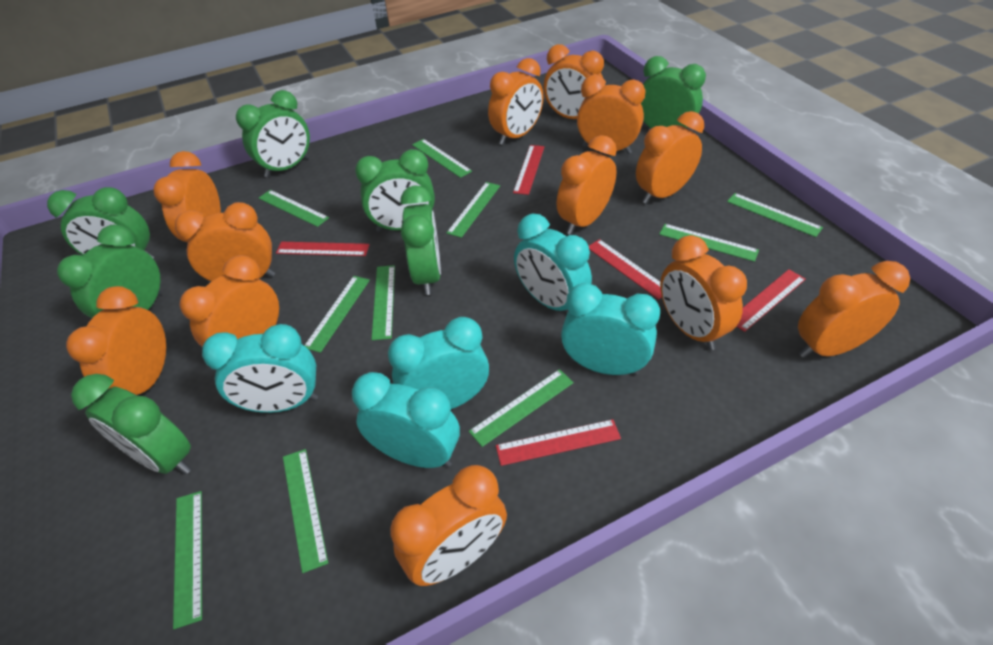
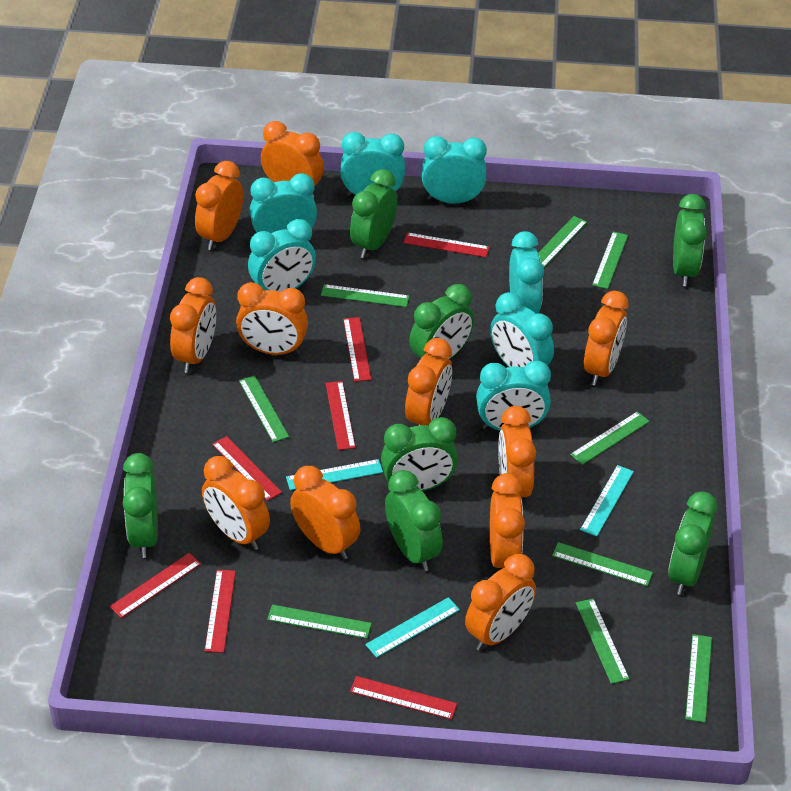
green ruler: 10 -> 9
orange clock: 12 -> 11
red ruler: 5 -> 7
turquoise clock: 5 -> 7
turquoise ruler: 0 -> 3

